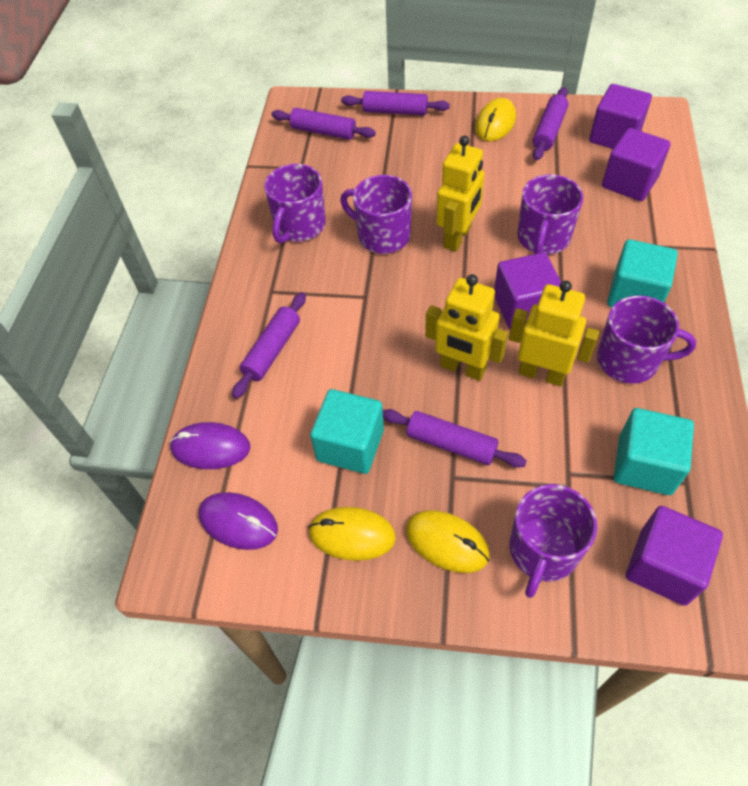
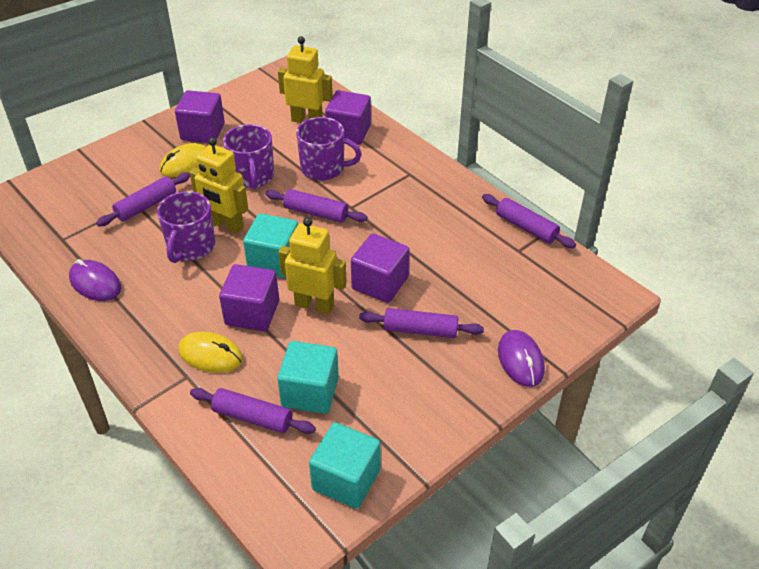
purple mug: 5 -> 3
yellow mouse: 3 -> 2

